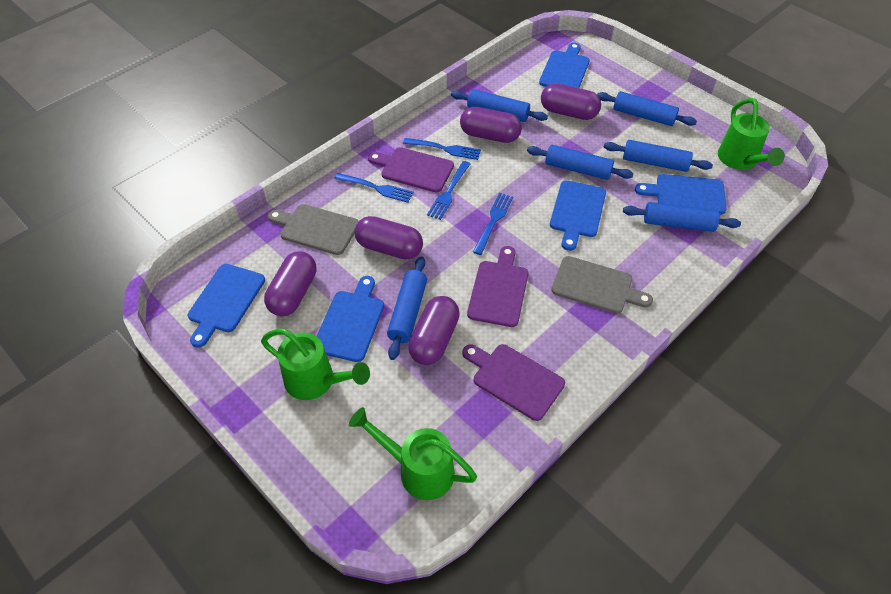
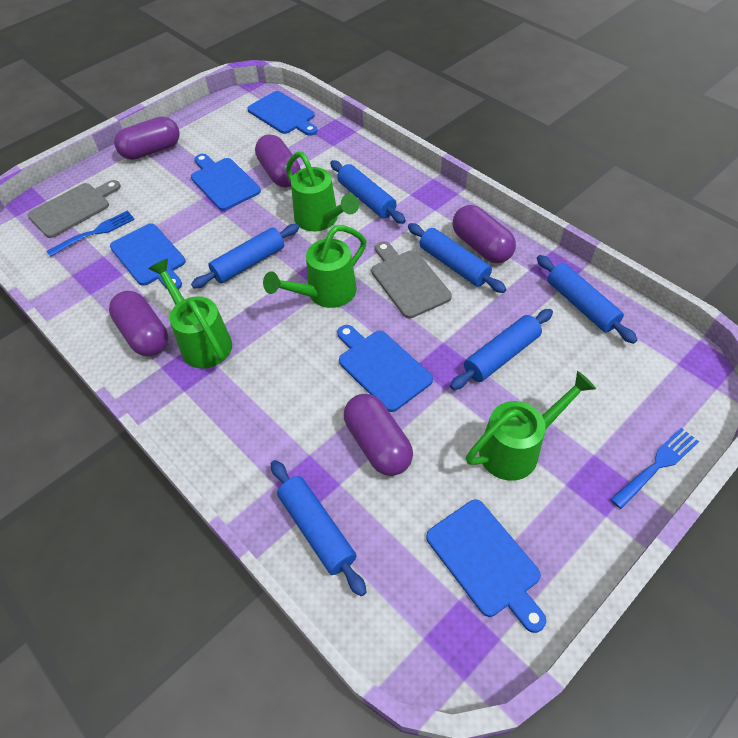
blue fork: 4 -> 2
green watering can: 3 -> 4
purple cutting board: 3 -> 0

